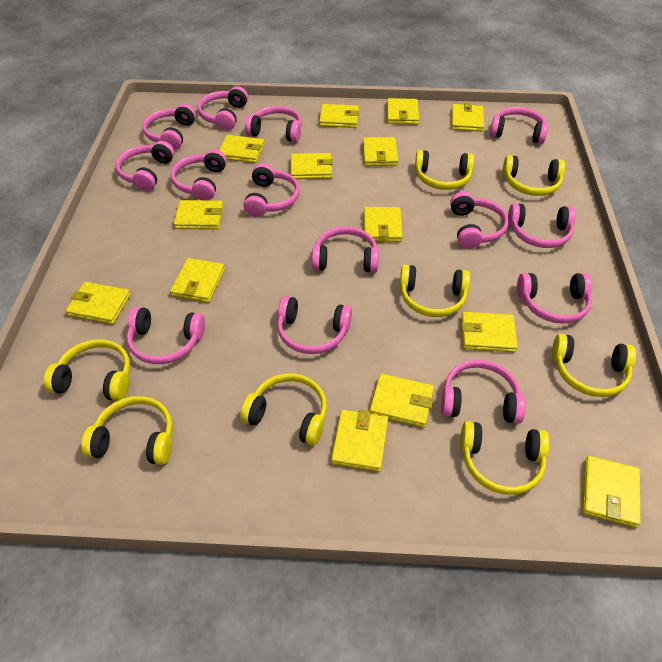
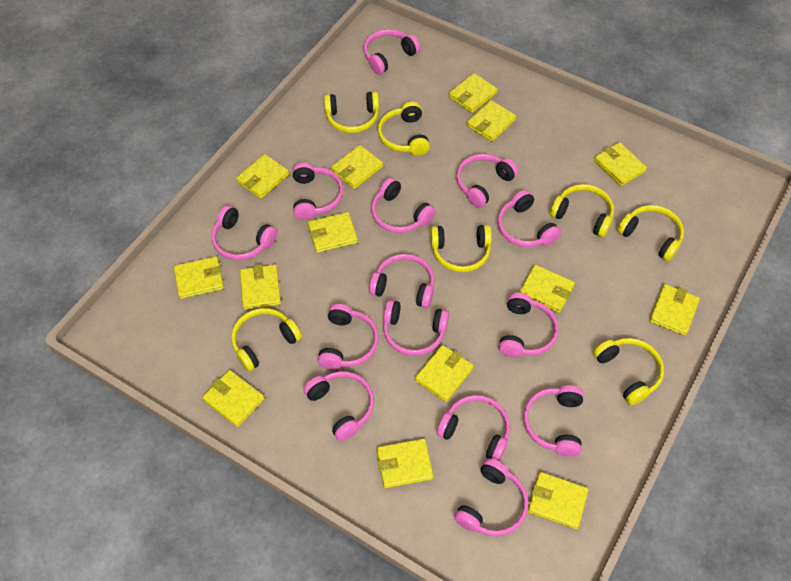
yellow headphones: 8 -> 7

